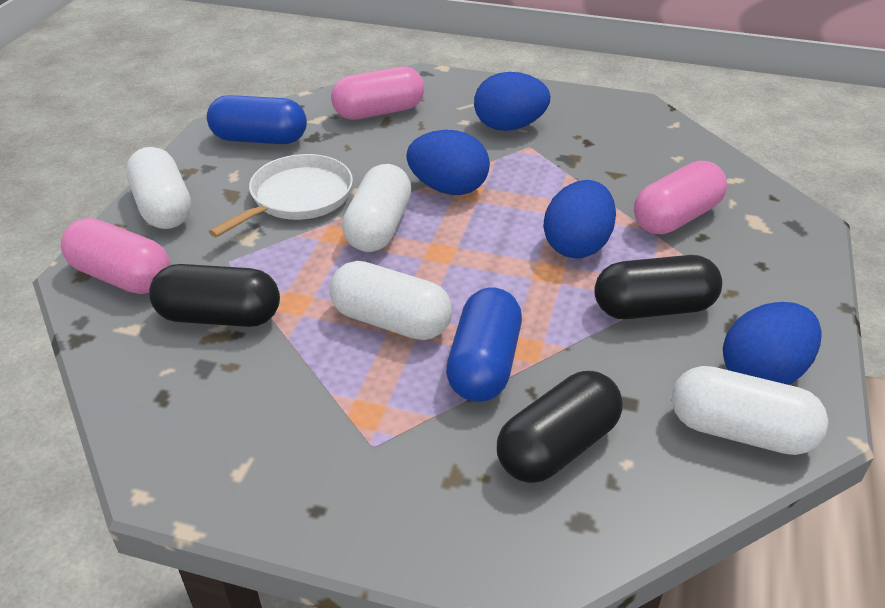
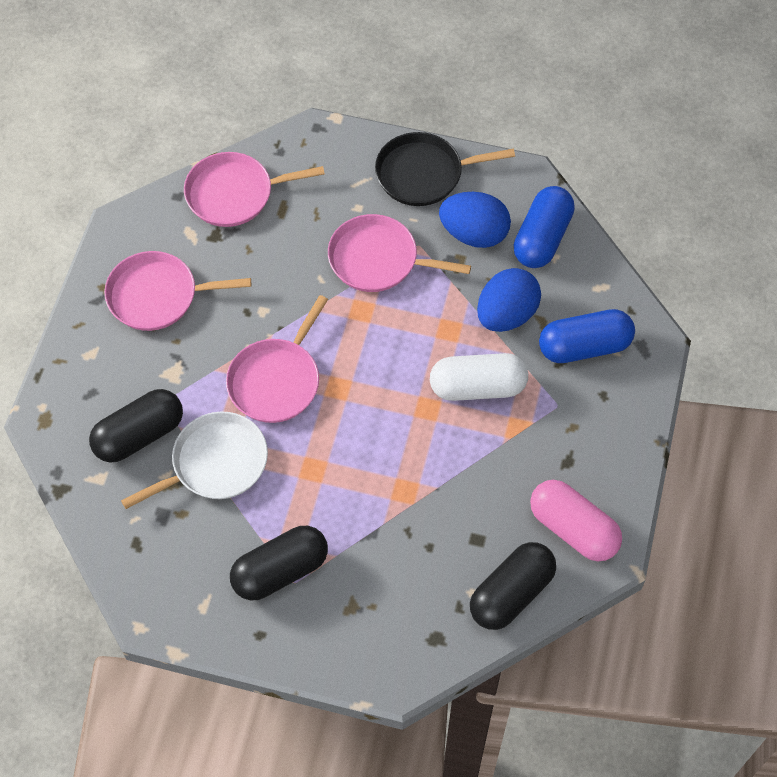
black pan: 0 -> 1
blue egg: 4 -> 2
pink capsule: 3 -> 1
pink pan: 0 -> 4
white capsule: 4 -> 1

